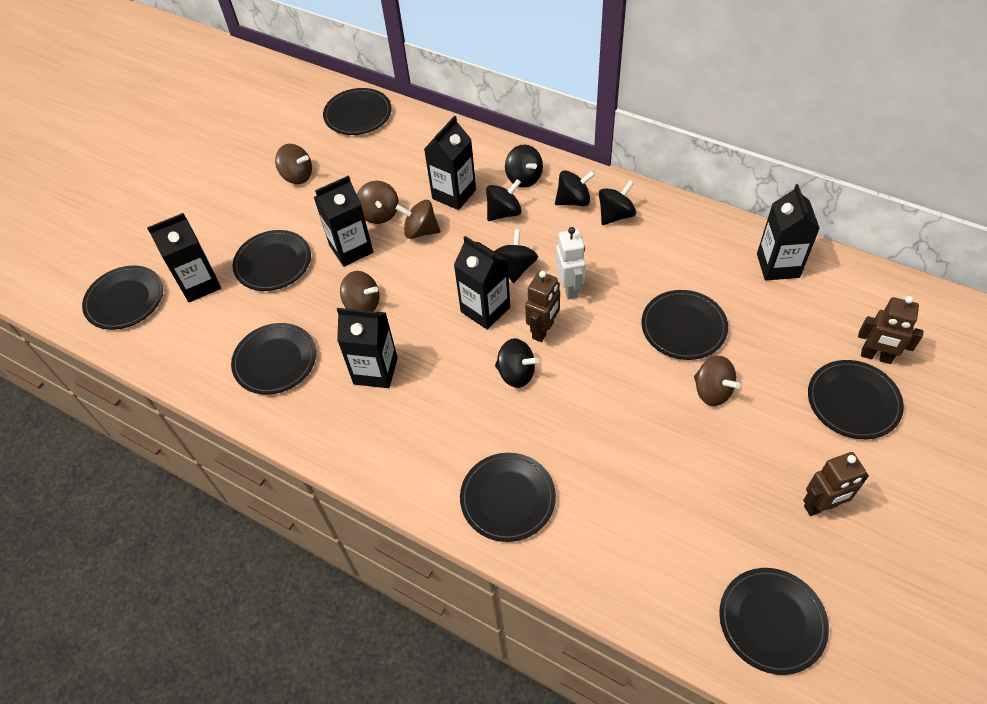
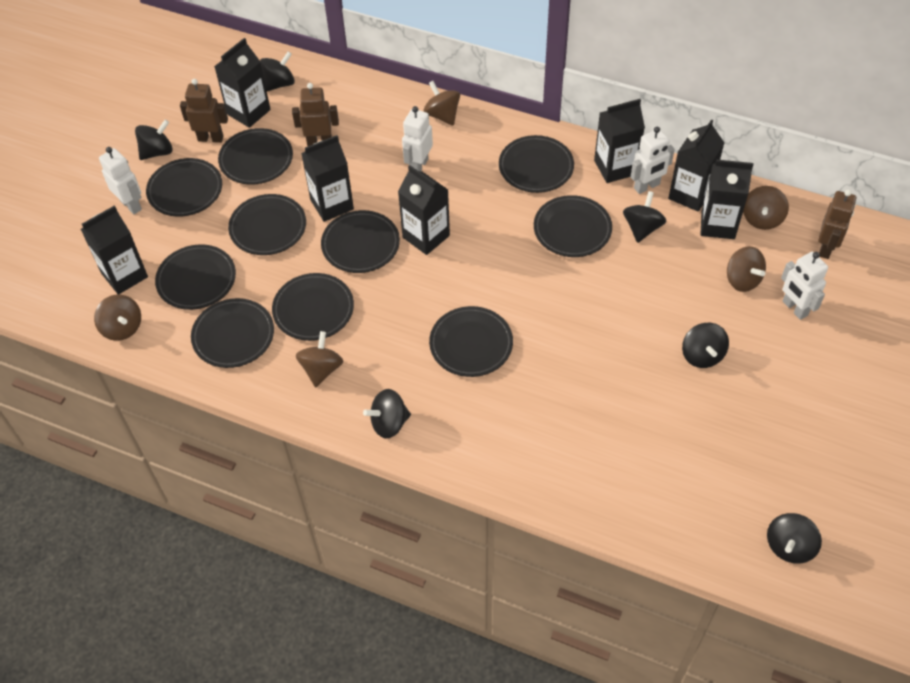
black carton: 6 -> 7
black plate: 8 -> 10
white robot: 1 -> 4

